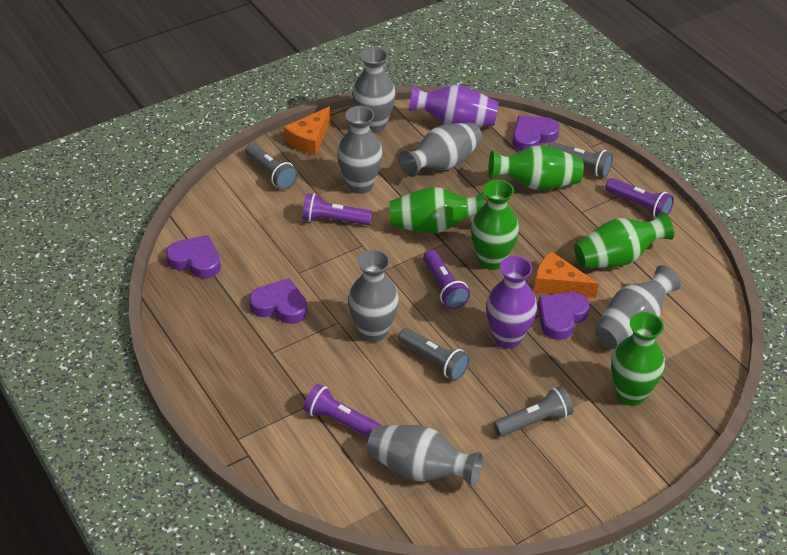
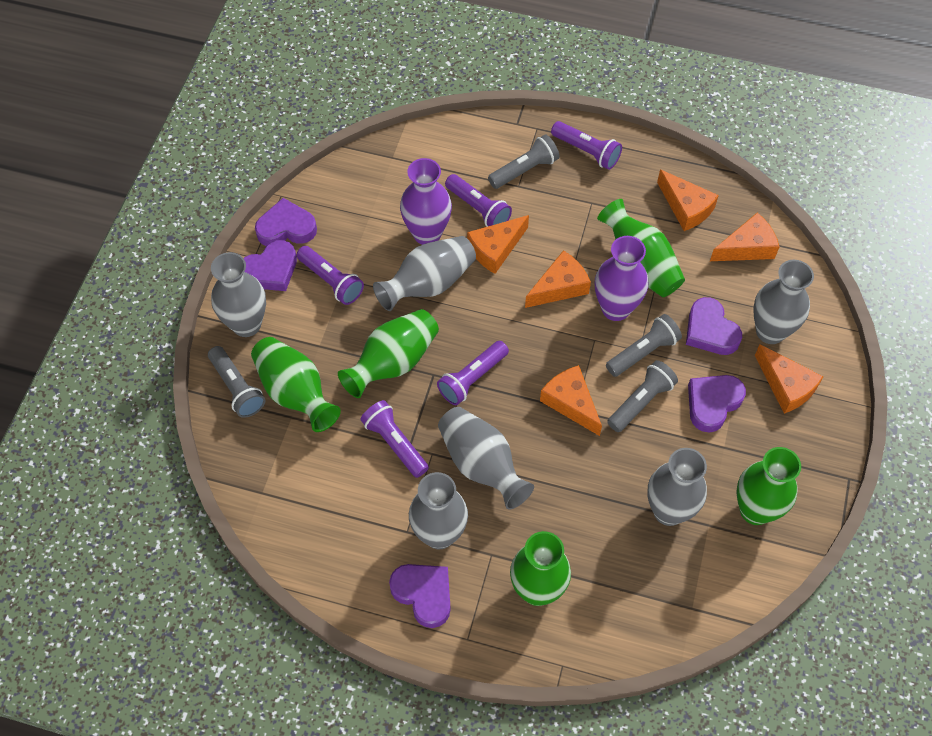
orange cheese: 2 -> 6
purple flashlight: 4 -> 5
purple heart: 4 -> 5

